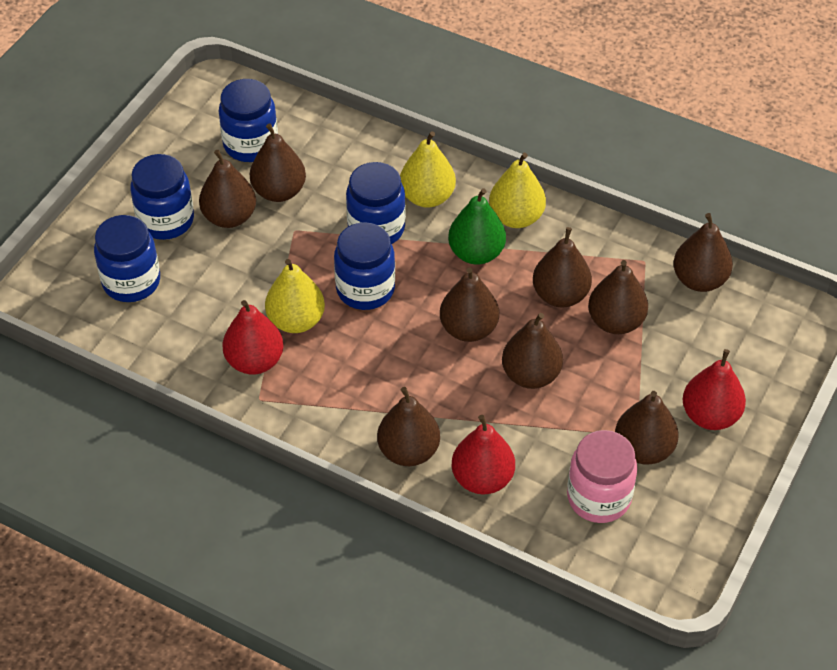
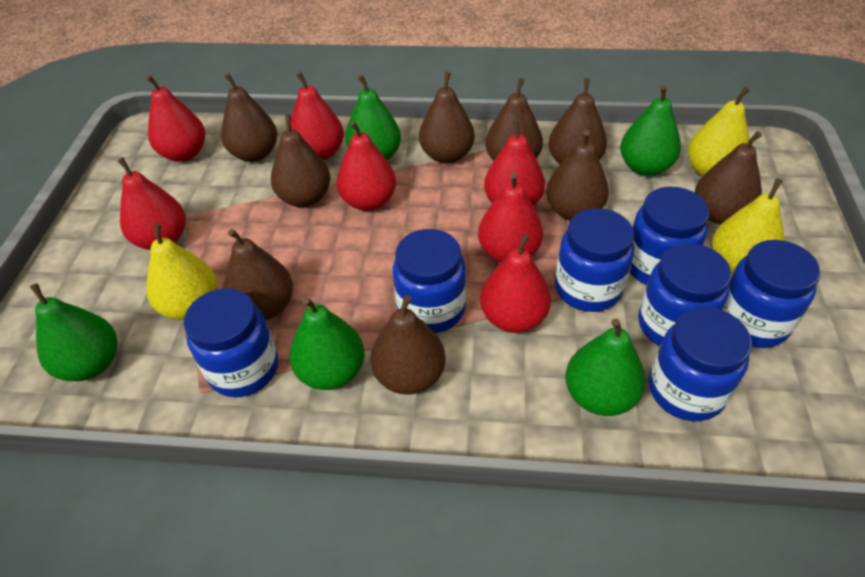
blue jar: 5 -> 7
green pear: 1 -> 5
pink jar: 1 -> 0
red pear: 3 -> 7

